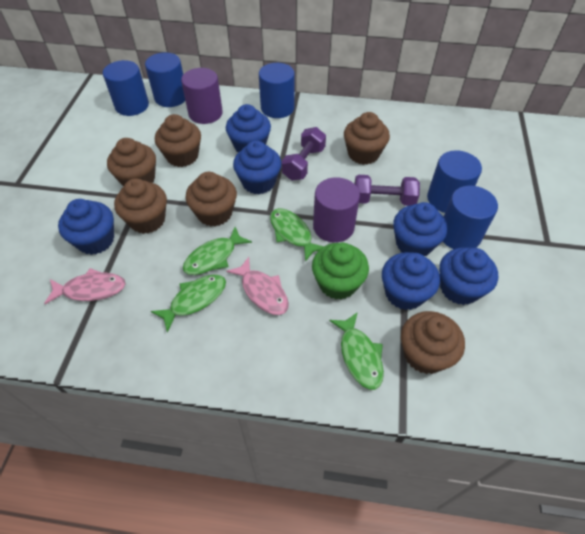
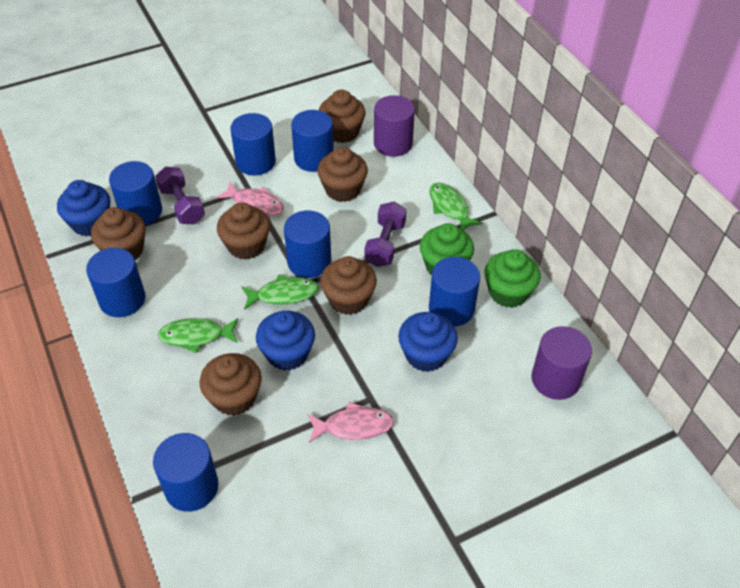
blue cupcake: 6 -> 3
blue cylinder: 5 -> 7
green cupcake: 1 -> 2
green fish: 4 -> 3

